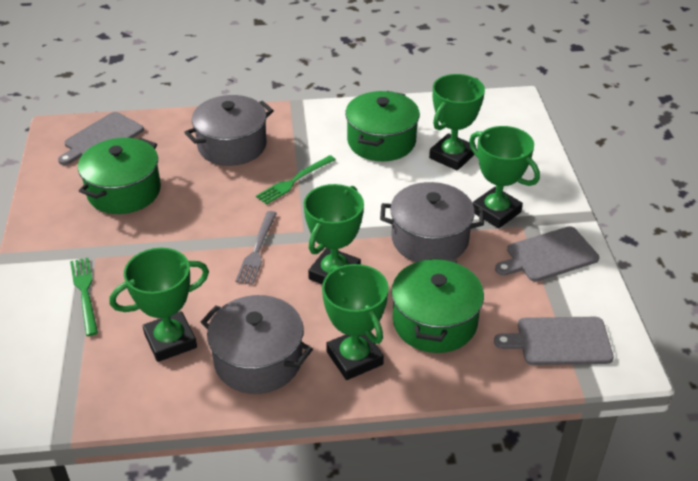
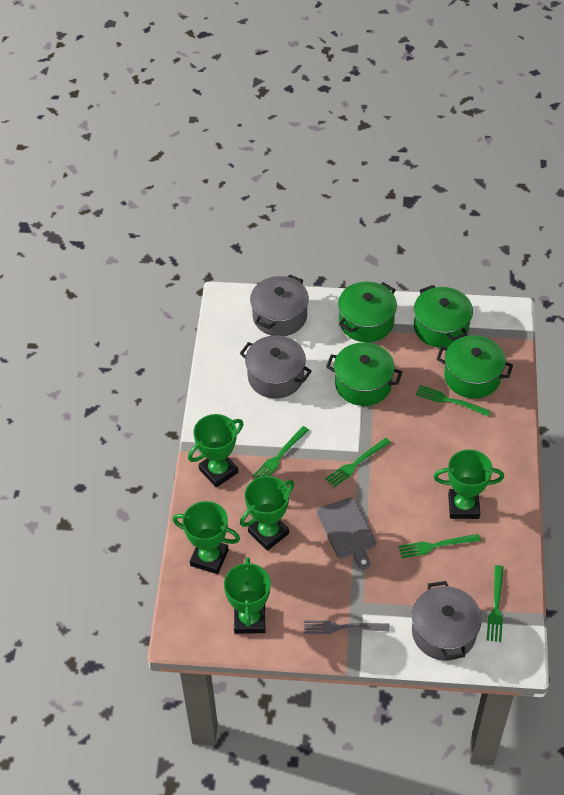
green fork: 2 -> 5
green pot: 3 -> 4
grey cutting board: 3 -> 1

